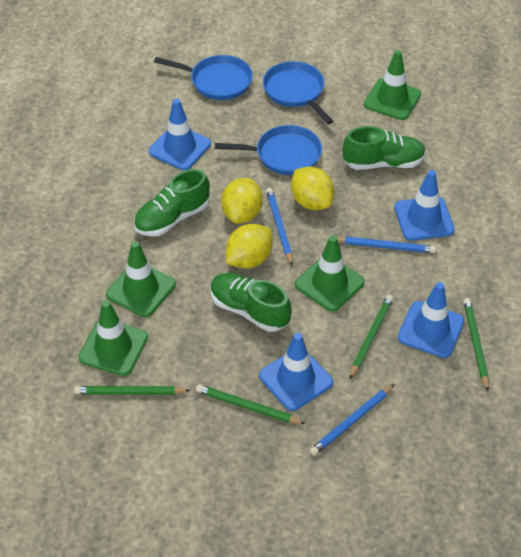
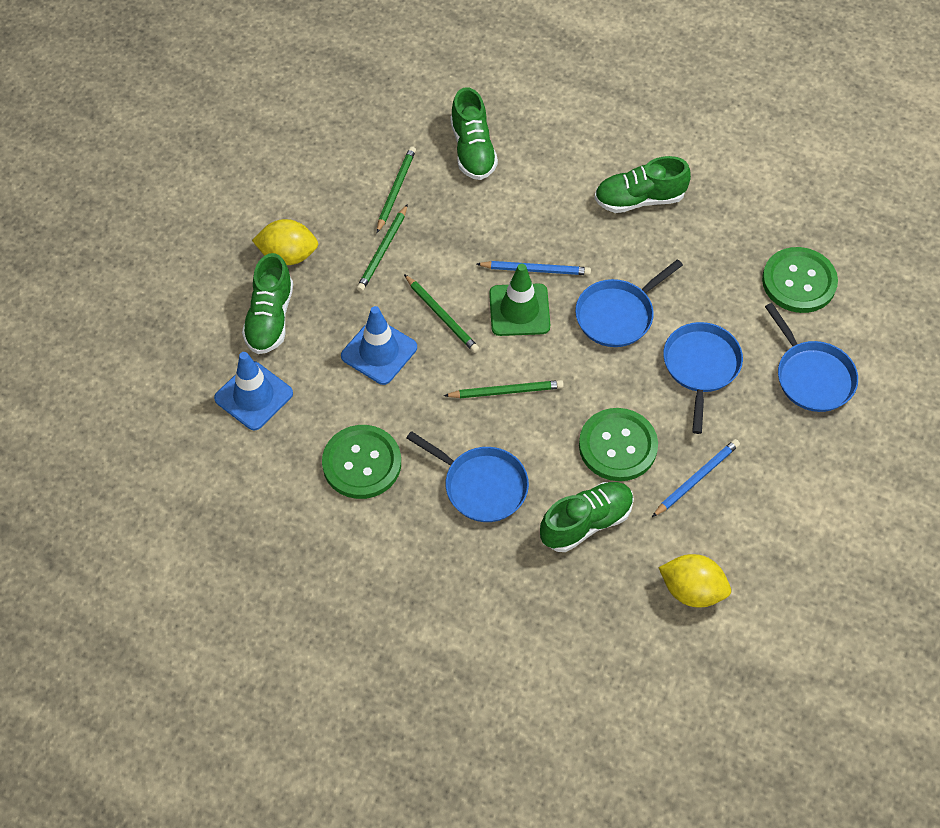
blue pan: 3 -> 4
blue pencil: 3 -> 2
blue traffic cone: 4 -> 2
green button: 0 -> 3
green shoe: 3 -> 4
green traffic cone: 4 -> 1
yellow lemon: 3 -> 2

